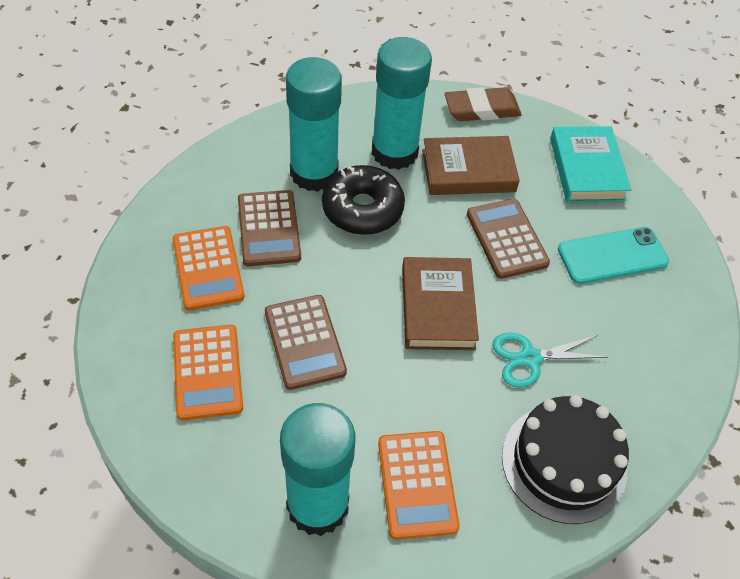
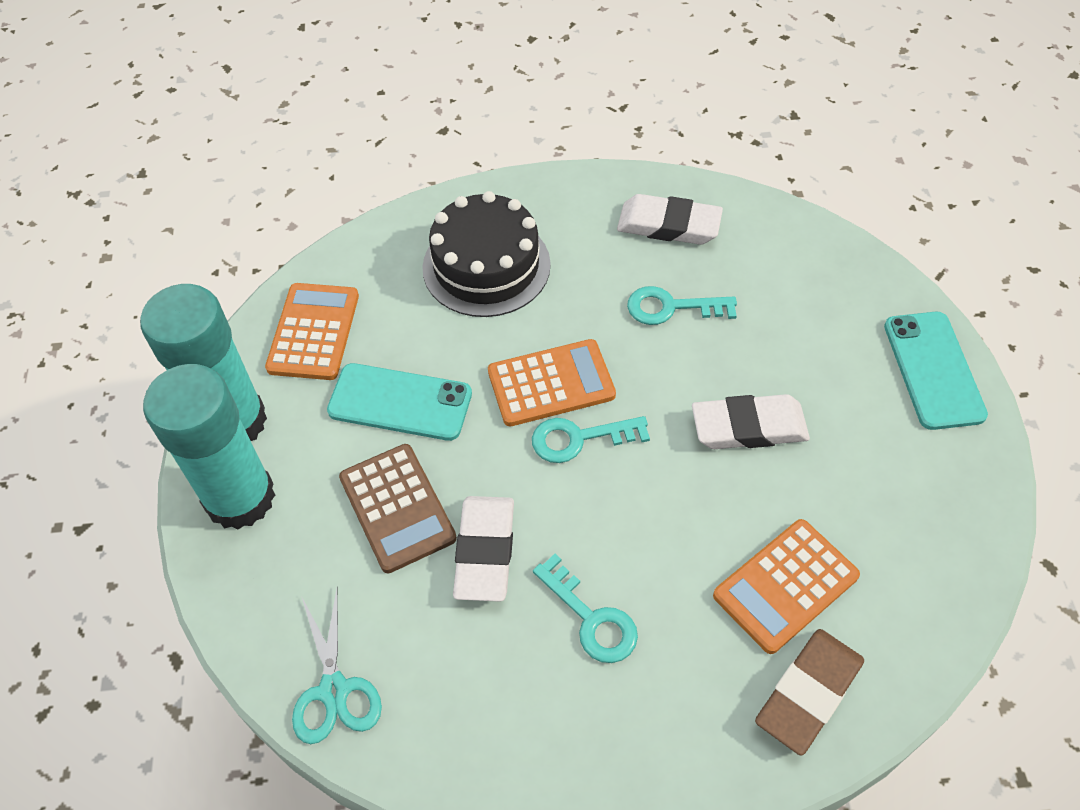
black donut: 1 -> 0
brown book: 2 -> 0
brown calculator: 3 -> 1
turquoise book: 1 -> 0
turquoise glue stick: 3 -> 2
turquoise key: 0 -> 3
turquoise phone: 1 -> 2
white eraser: 0 -> 3

